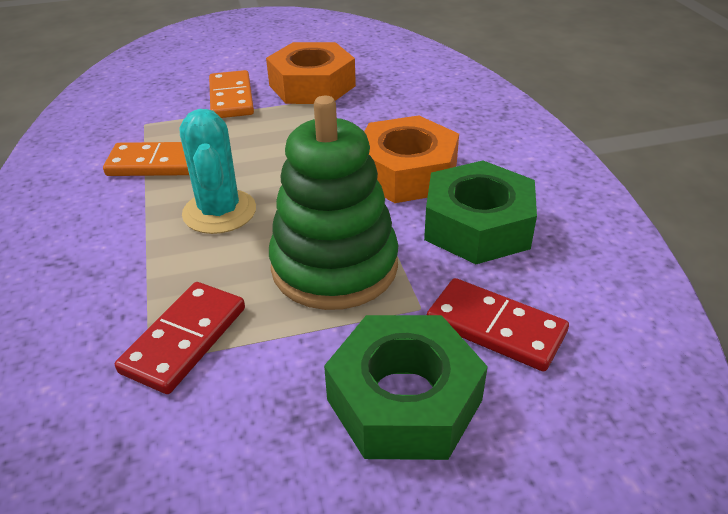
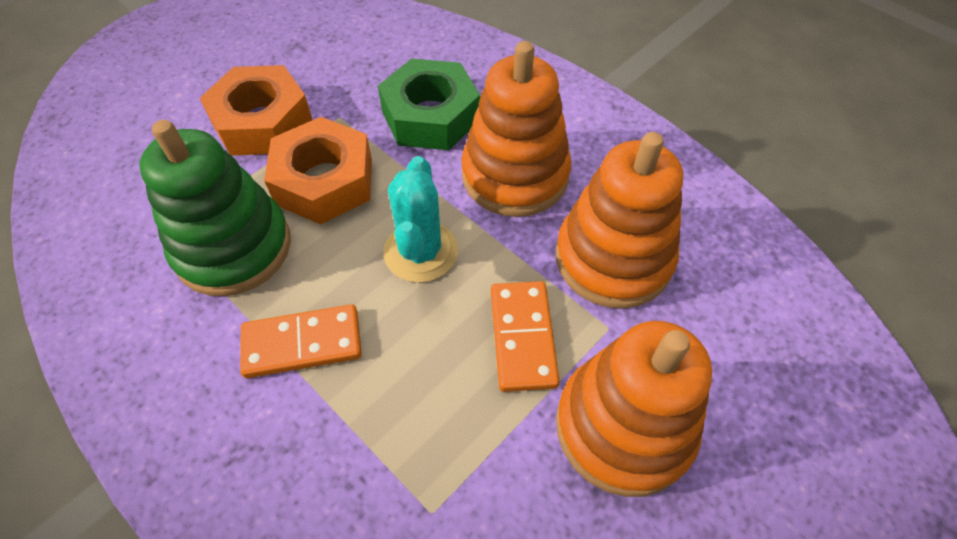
green nut: 2 -> 1
orange stacking toy: 0 -> 3
red domino: 2 -> 0

